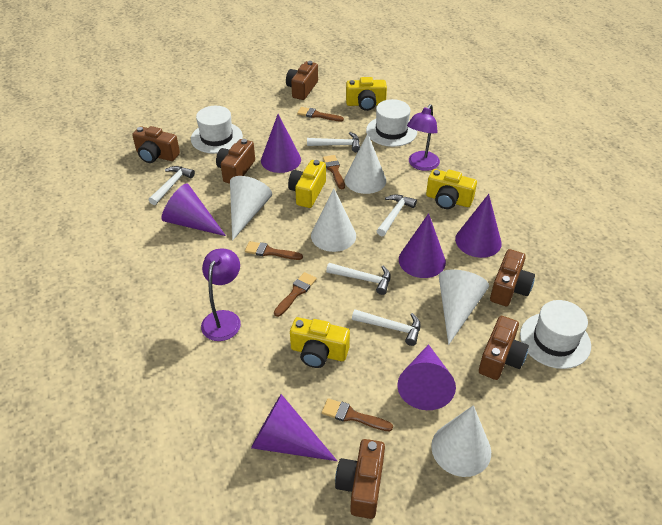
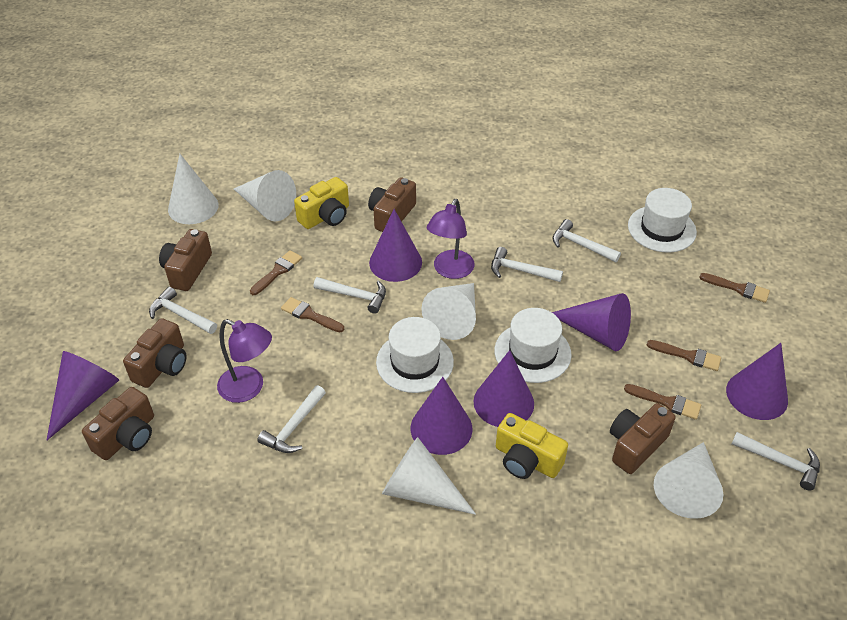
brown camera: 6 -> 5
white hammer: 5 -> 6
yellow camera: 4 -> 2

